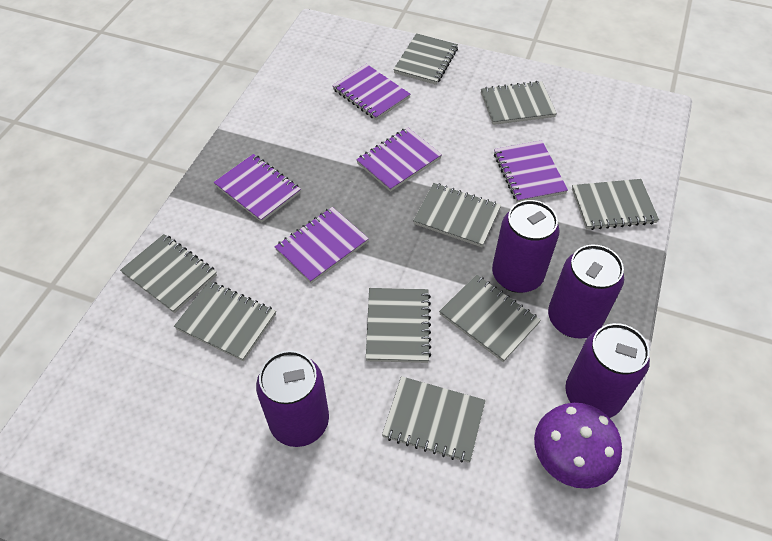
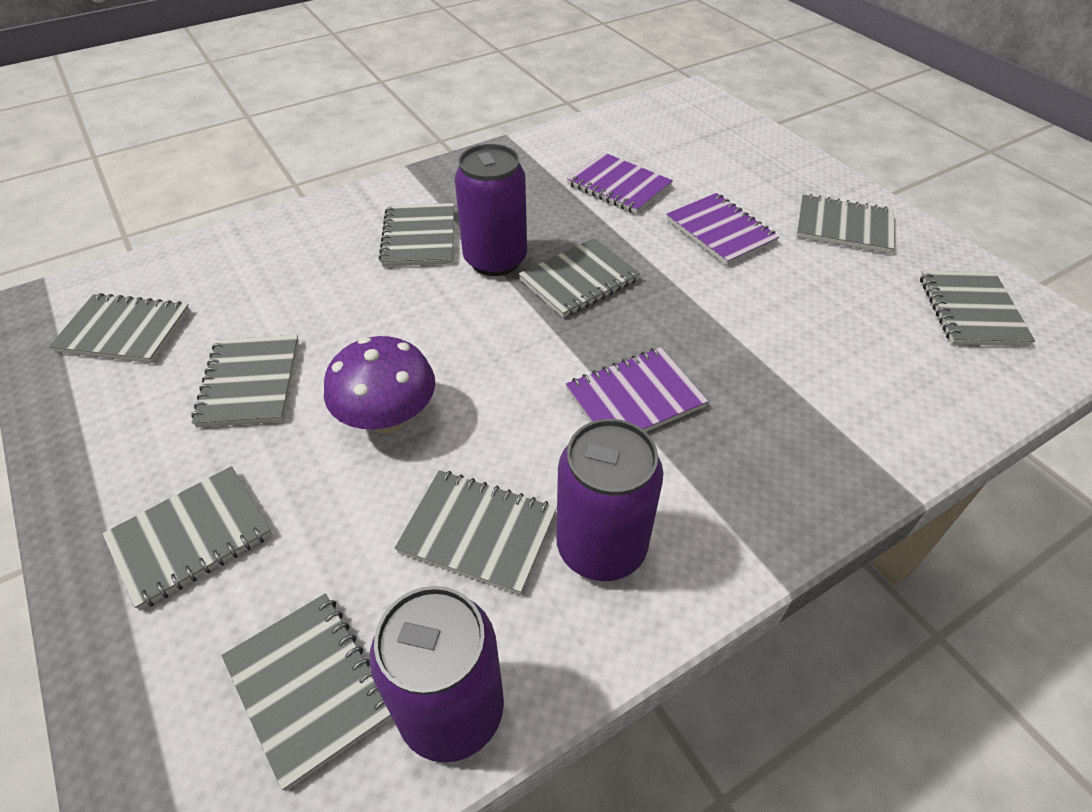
purple can: 4 -> 3
purple notebook: 5 -> 3

